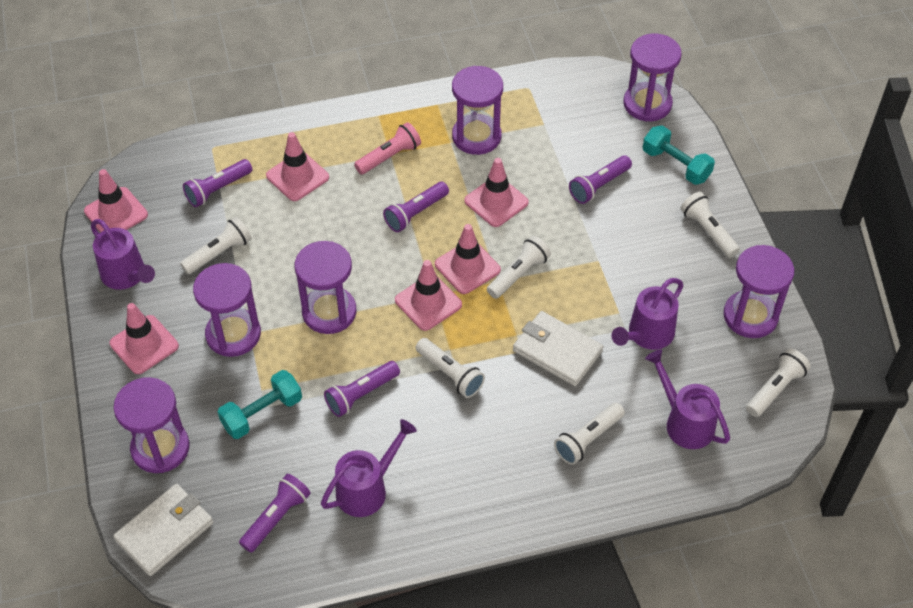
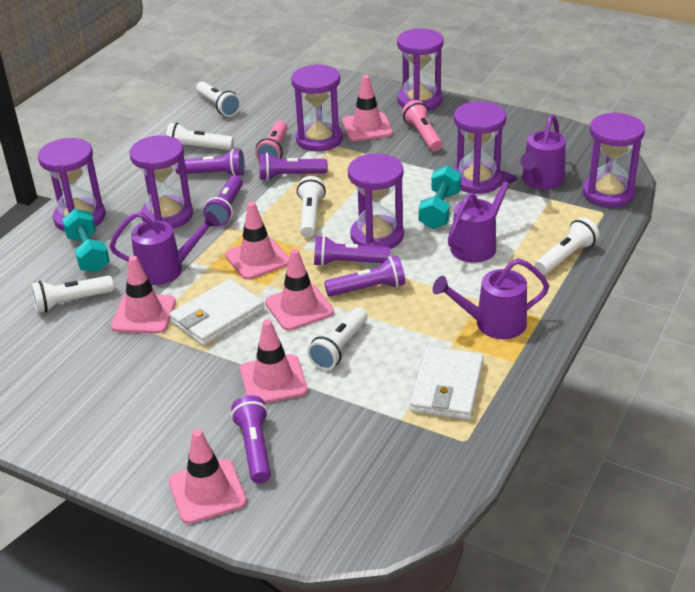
pink flashlight: 1 -> 2
purple flashlight: 5 -> 6
purple hourglass: 6 -> 7

